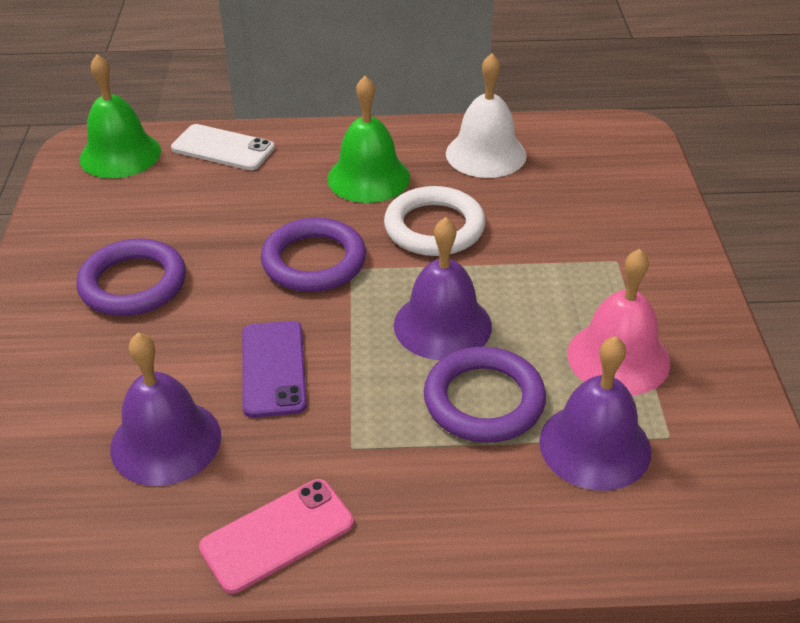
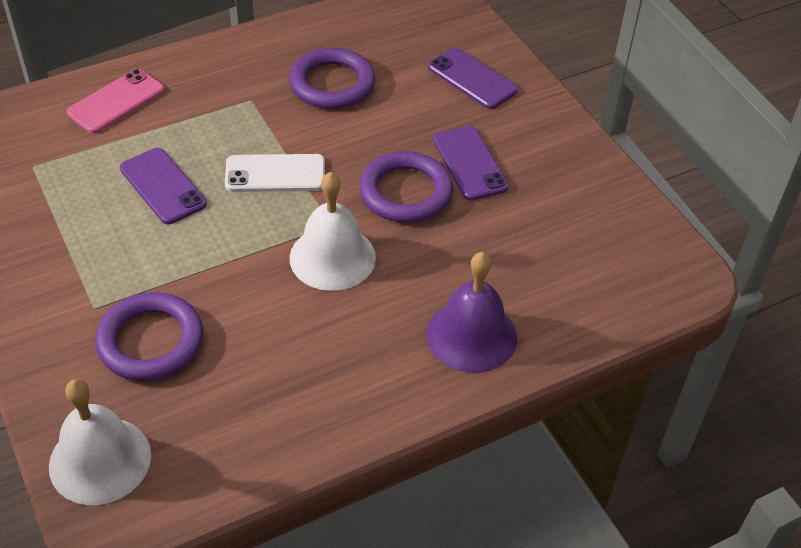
green bell: 2 -> 0
pink bell: 1 -> 0
purple bell: 3 -> 1
purple phone: 1 -> 3
white bell: 1 -> 2
white ring: 1 -> 0

